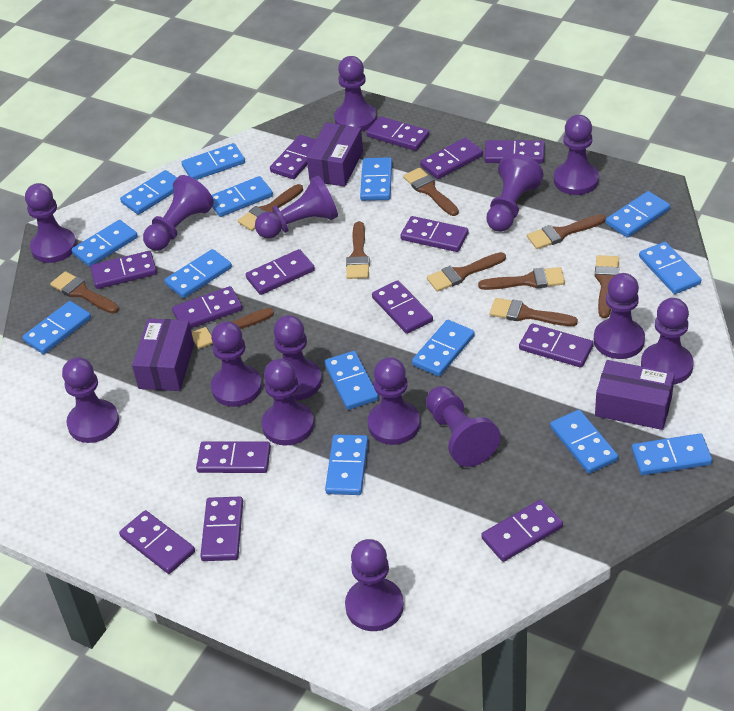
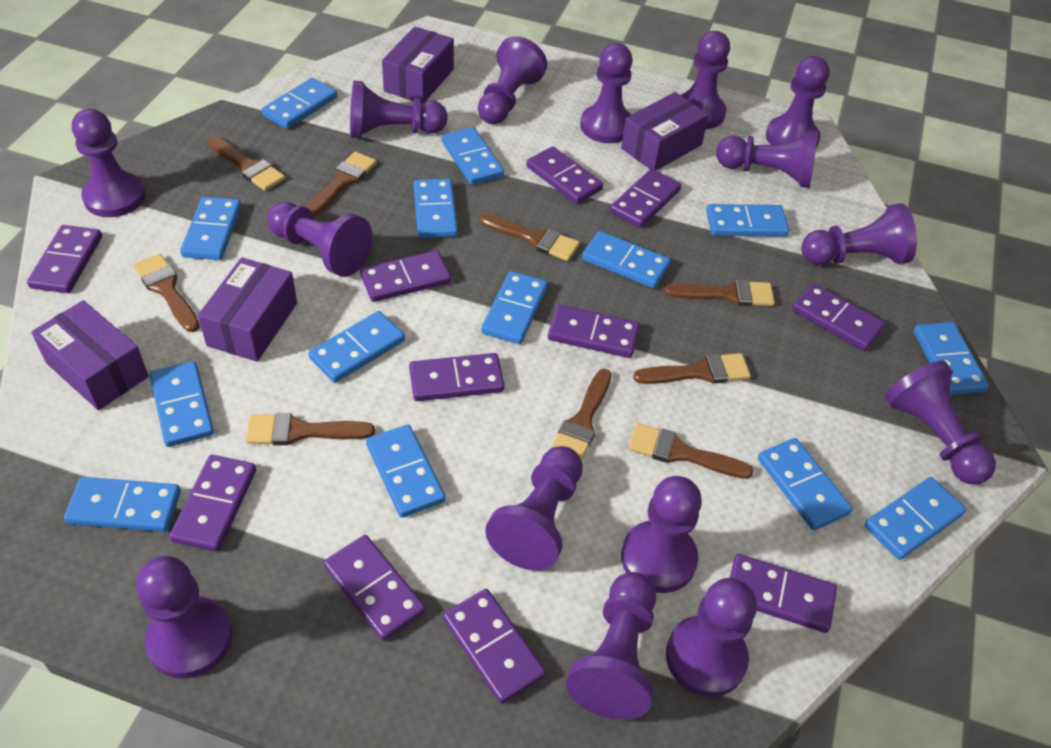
brown brush: 10 -> 9
purple box: 3 -> 4
purple domino: 14 -> 11

